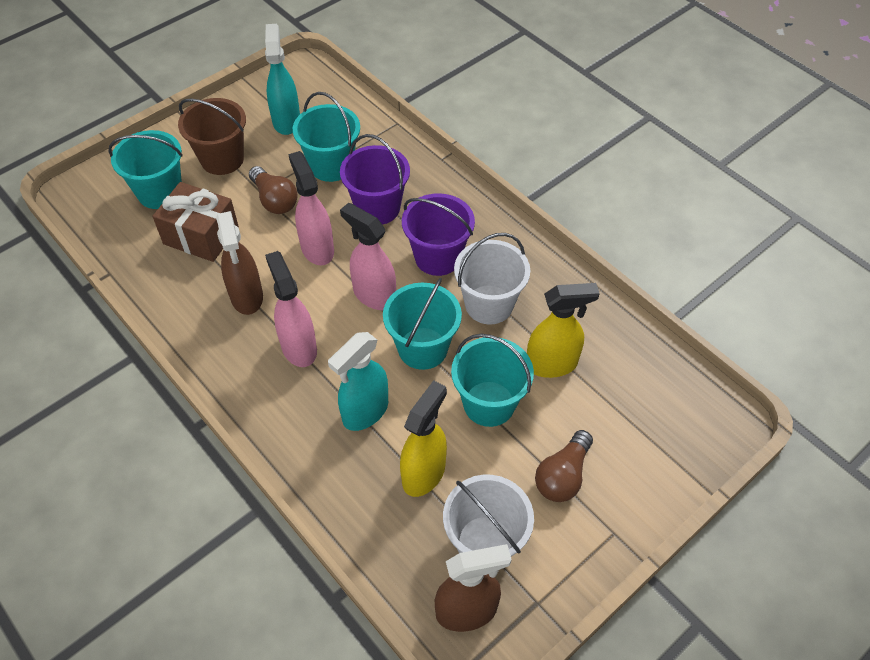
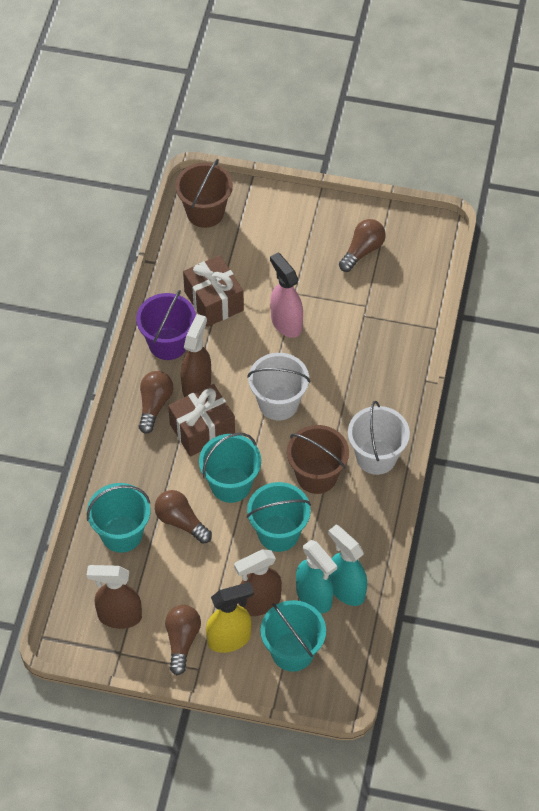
brown bucket: 1 -> 2
brown gift: 1 -> 2
brown light bulb: 2 -> 4
brown spray bottle: 2 -> 3
pink spray bottle: 3 -> 1
purple bucket: 2 -> 1
yellow spray bottle: 2 -> 1

